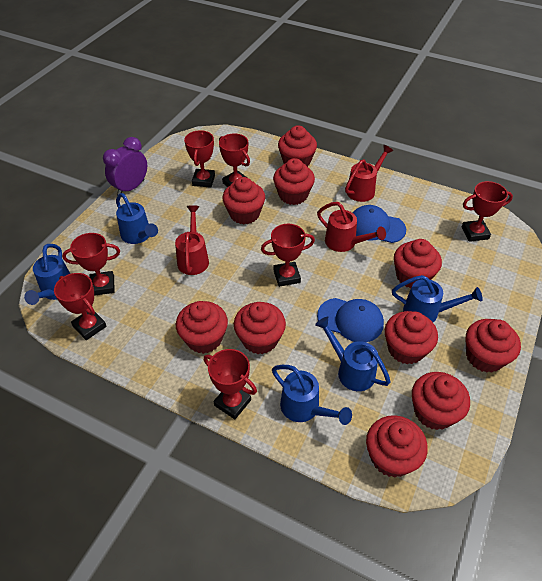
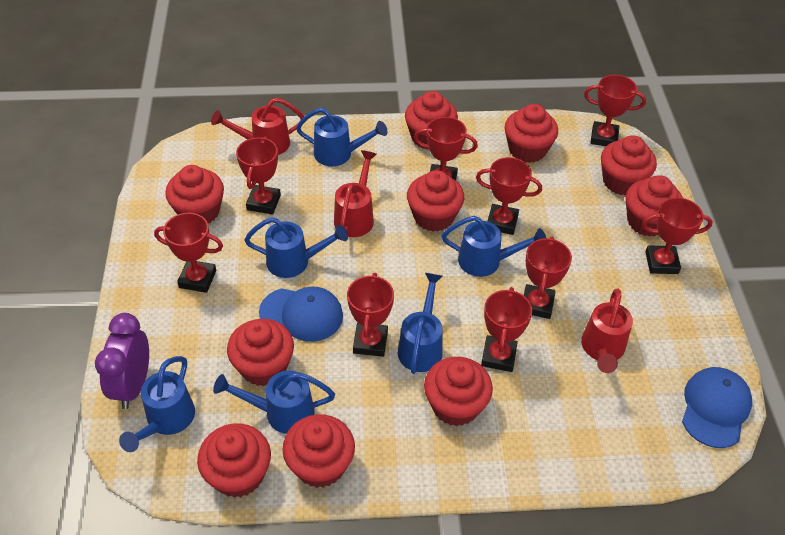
blue watering can: 5 -> 6
red trophy: 7 -> 9

